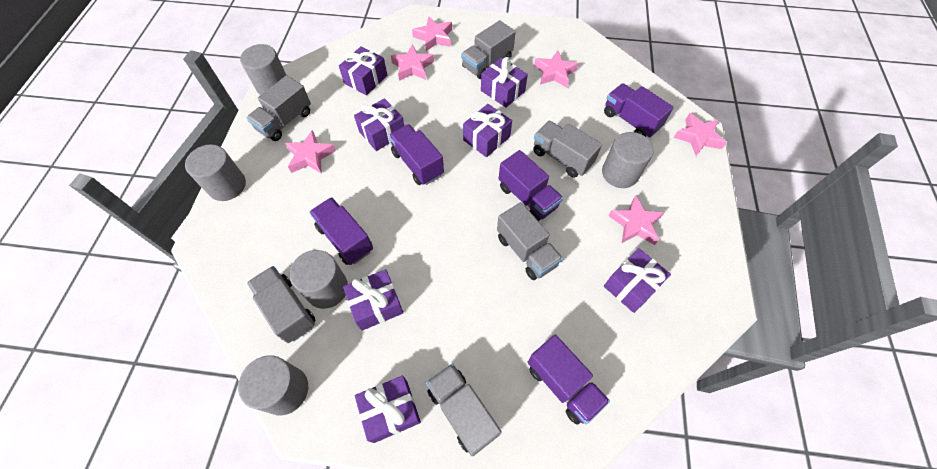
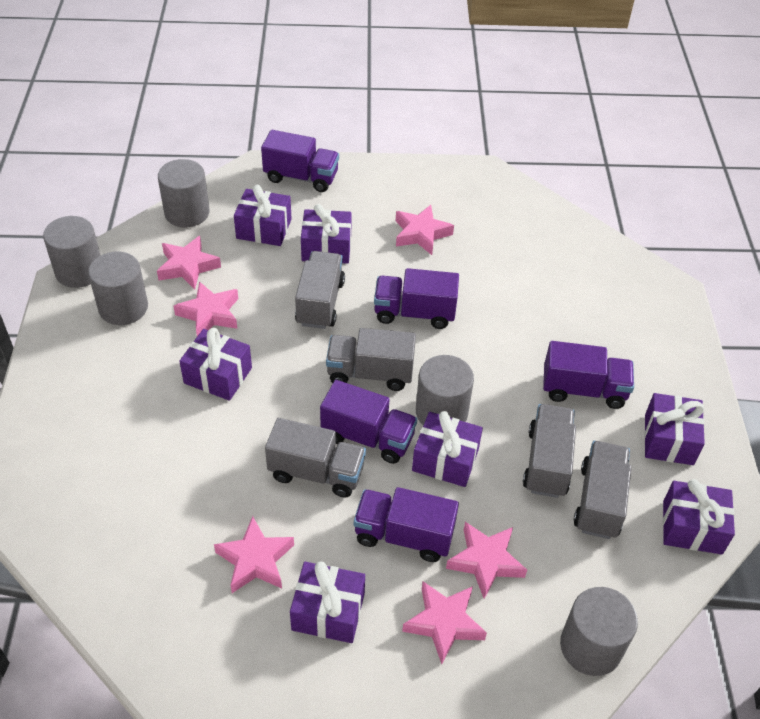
grey truck: 6 -> 5

